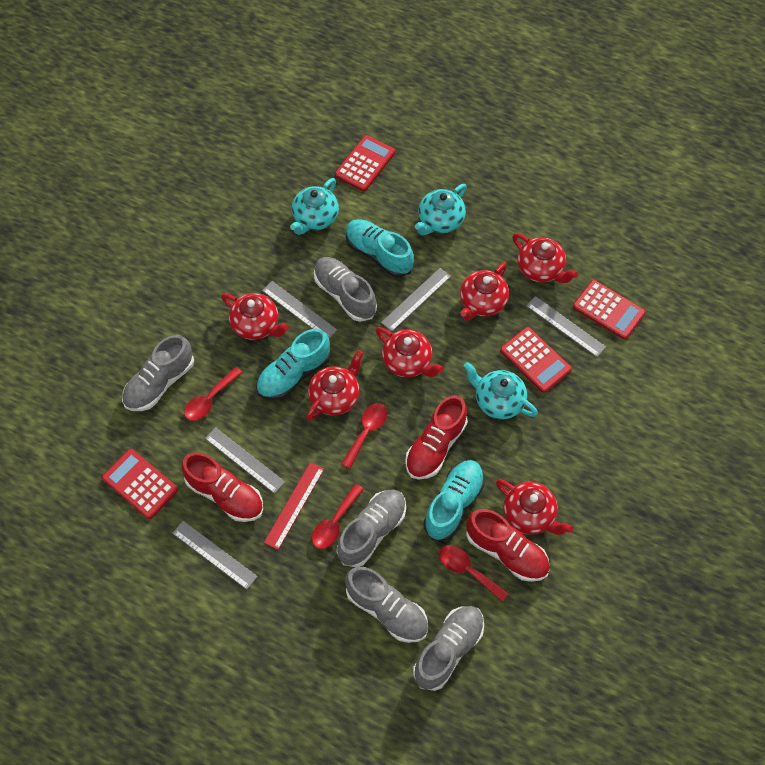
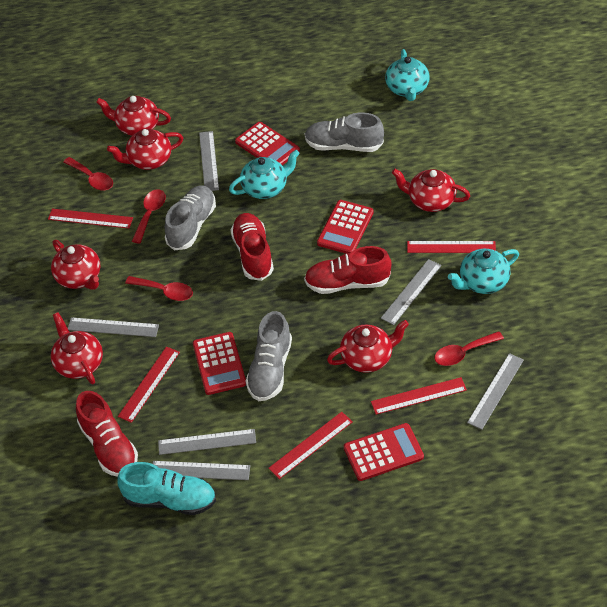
grey ruler: 5 -> 6
grey shoe: 5 -> 3
red ruler: 1 -> 5
turquoise shoe: 3 -> 1

